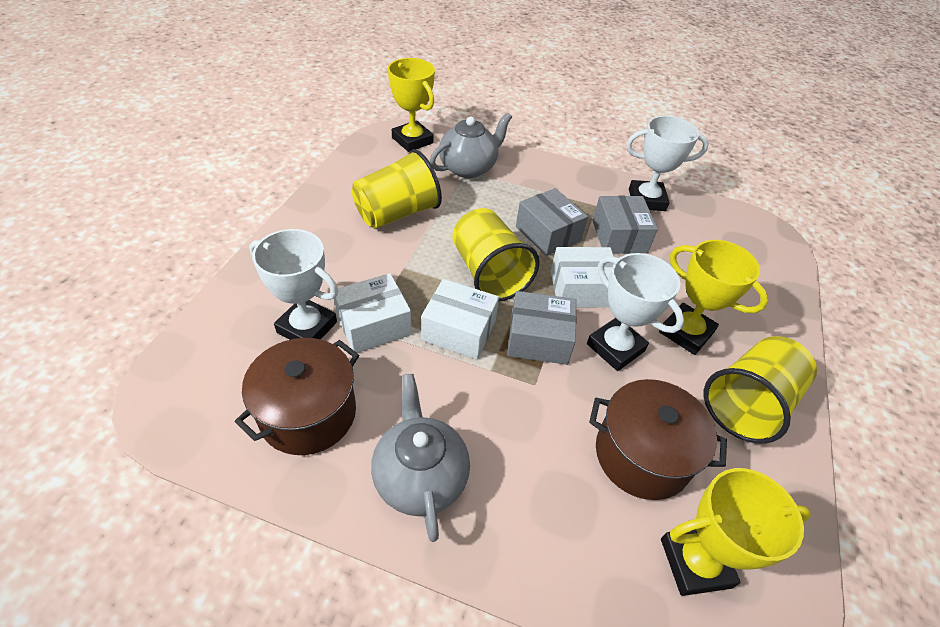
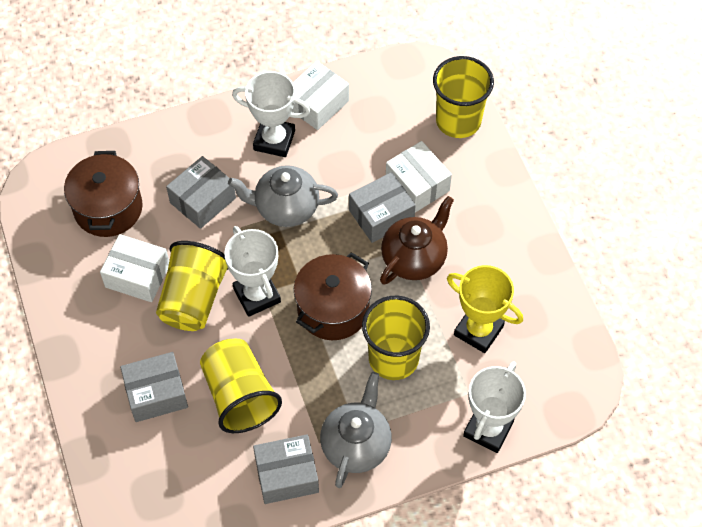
brown teapot: 0 -> 1
grey box: 3 -> 4
yellow cup: 3 -> 4
yellow trophy: 3 -> 1

